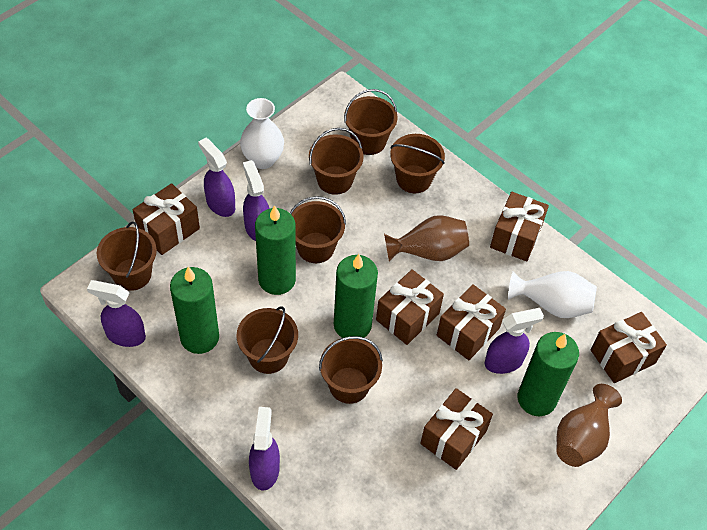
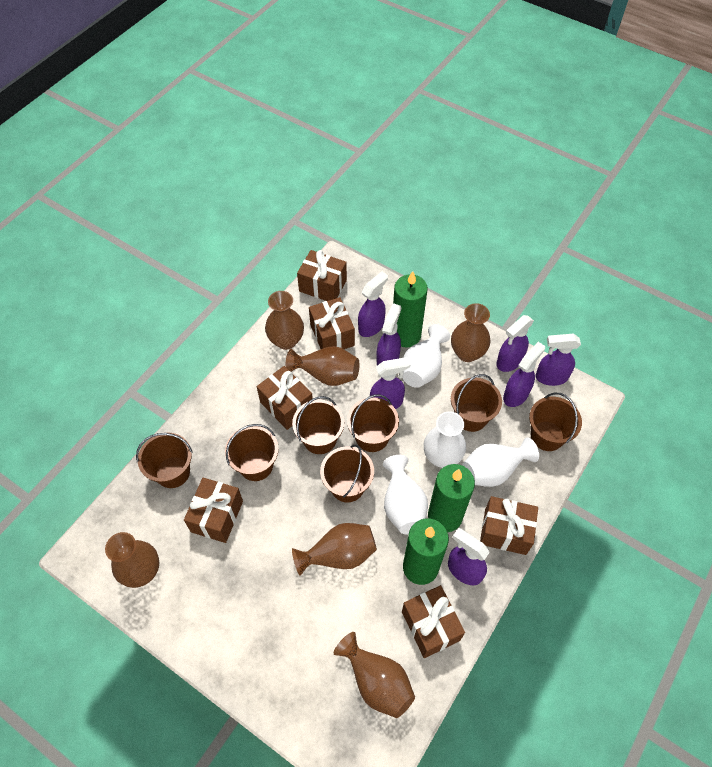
brown vase: 2 -> 6
green candle: 4 -> 3
purple spray bottle: 5 -> 7
white vase: 2 -> 4

